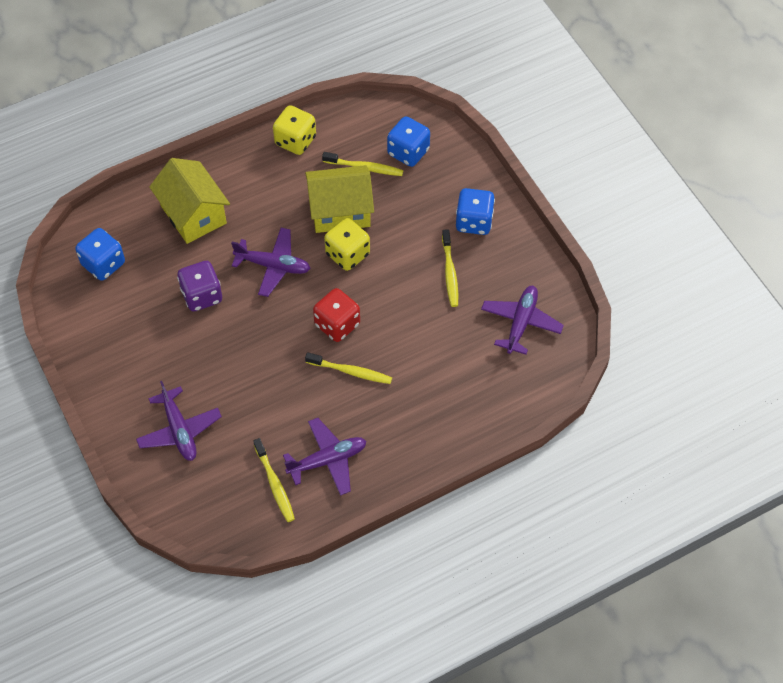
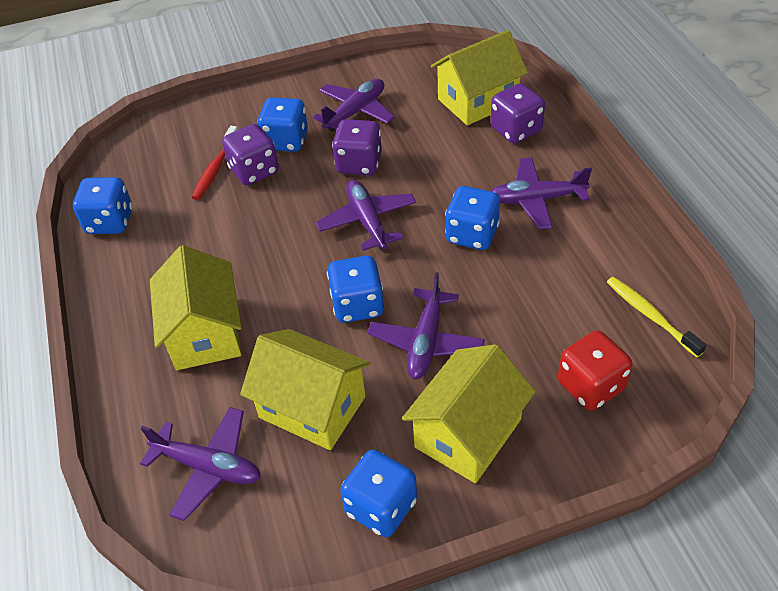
blue dice: 3 -> 5
purple dice: 1 -> 3
purple plane: 4 -> 5
red toothbrush: 0 -> 1
yellow dice: 2 -> 0
yellow house: 2 -> 4
yellow toothbrush: 4 -> 1

